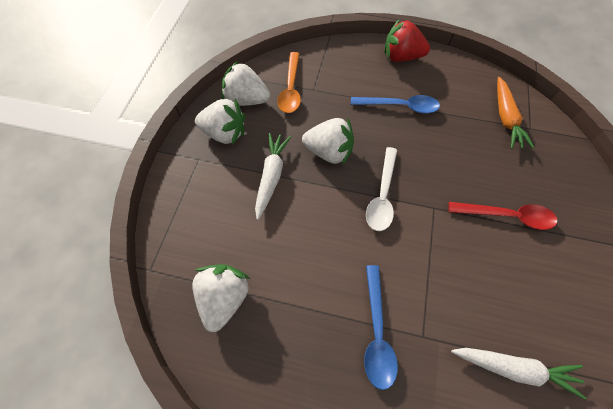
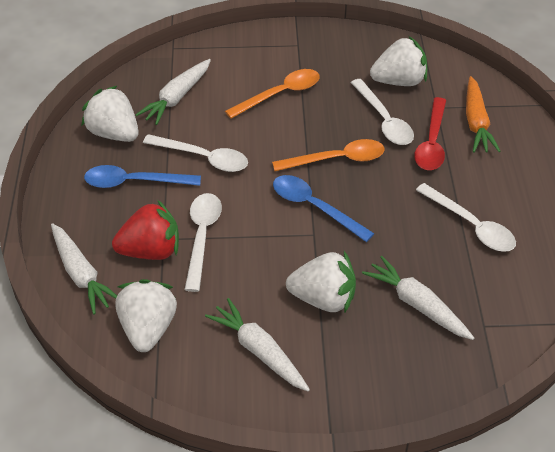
orange spoon: 1 -> 2
white carrot: 2 -> 4
white spoon: 1 -> 4

